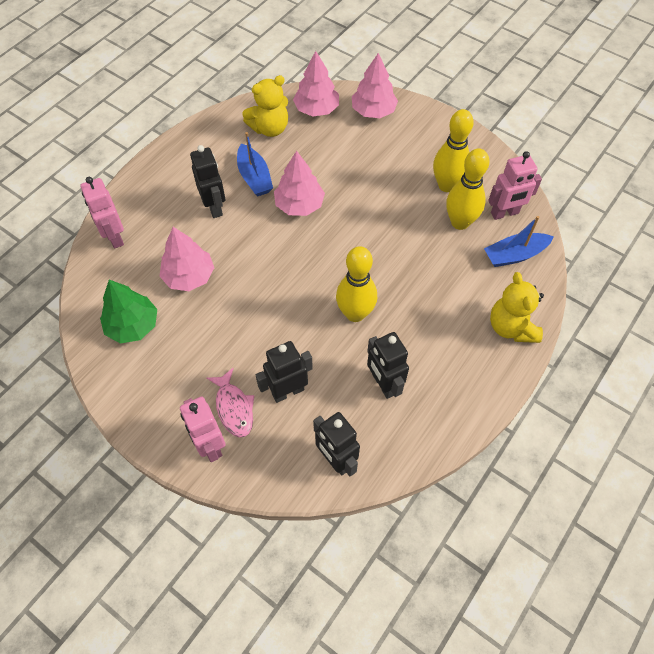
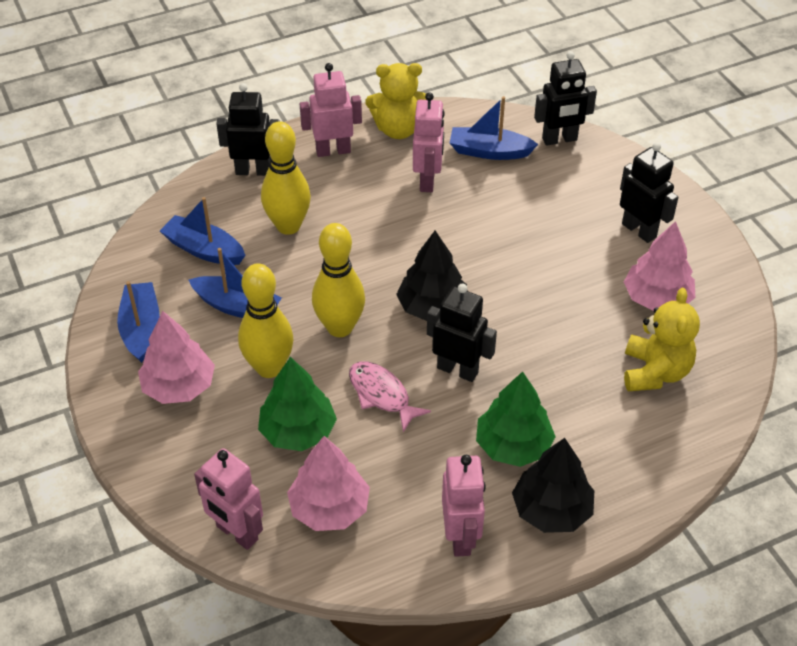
black tree: 0 -> 2
blue boat: 2 -> 4
green tree: 1 -> 2
pink robot: 3 -> 4
pink tree: 4 -> 3

